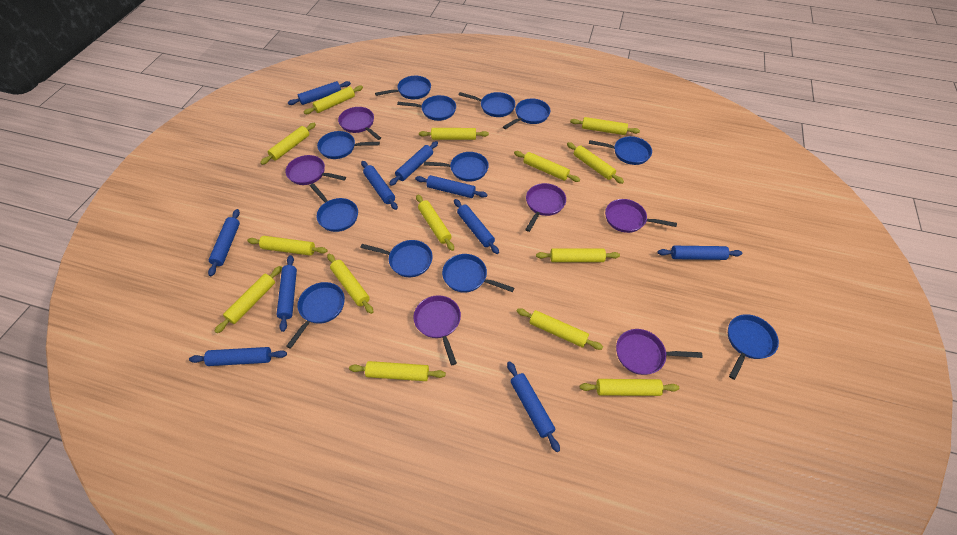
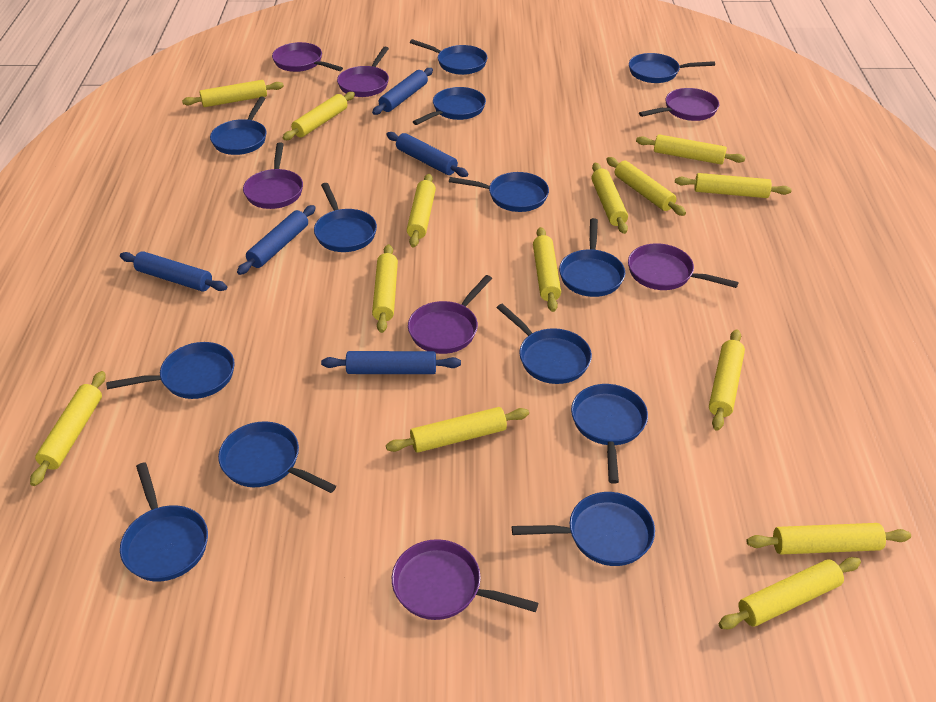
blue pan: 12 -> 13
blue rolling pin: 10 -> 5
purple pan: 6 -> 7

